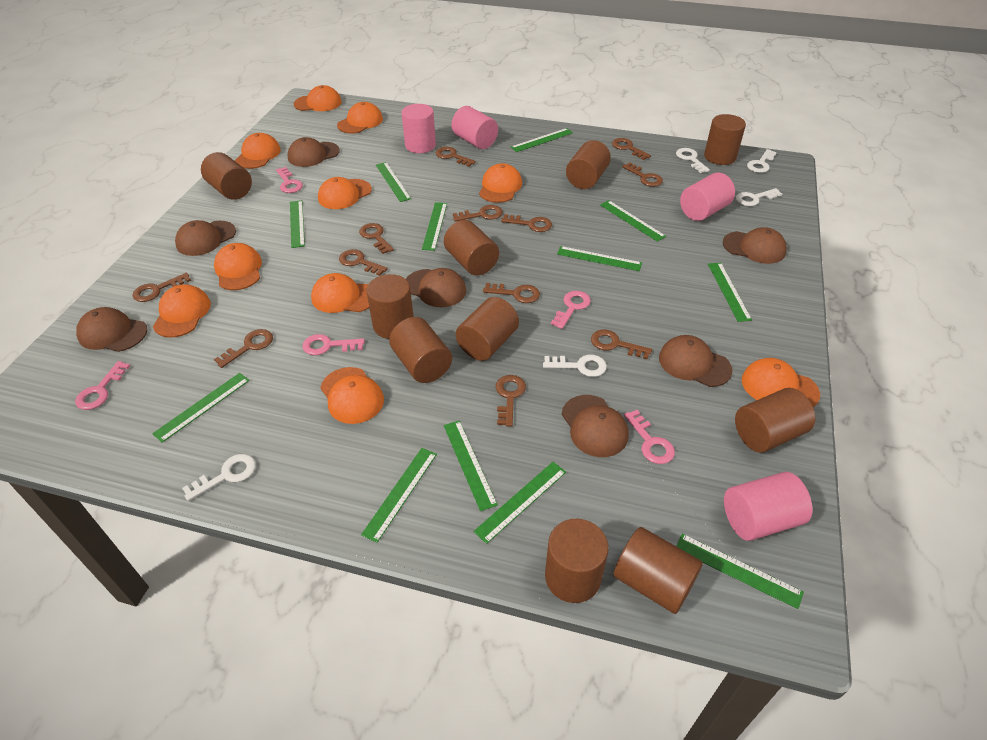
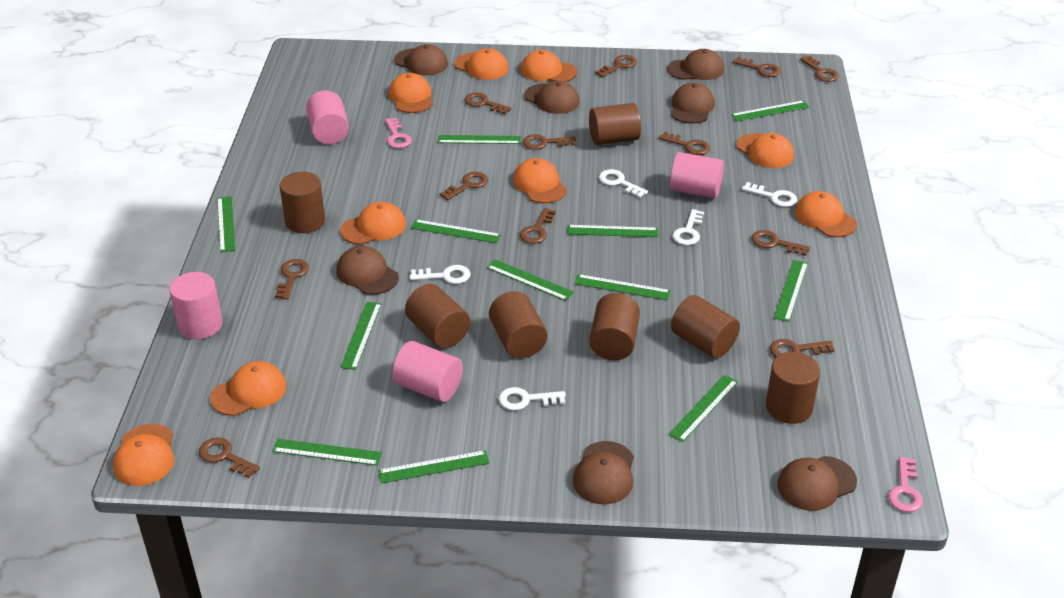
brown cylinder: 10 -> 7
orange cap: 10 -> 9
pink key: 5 -> 2

